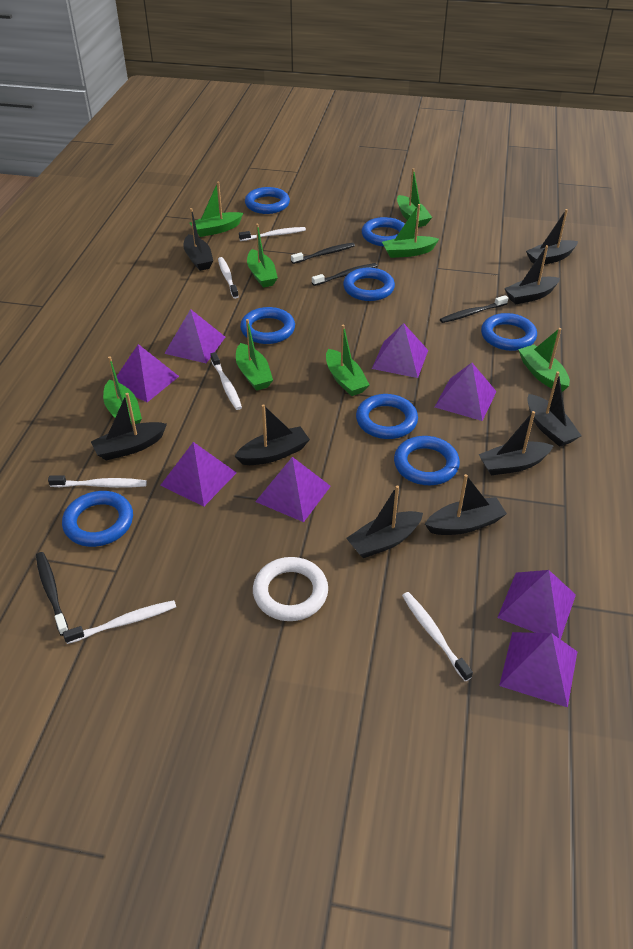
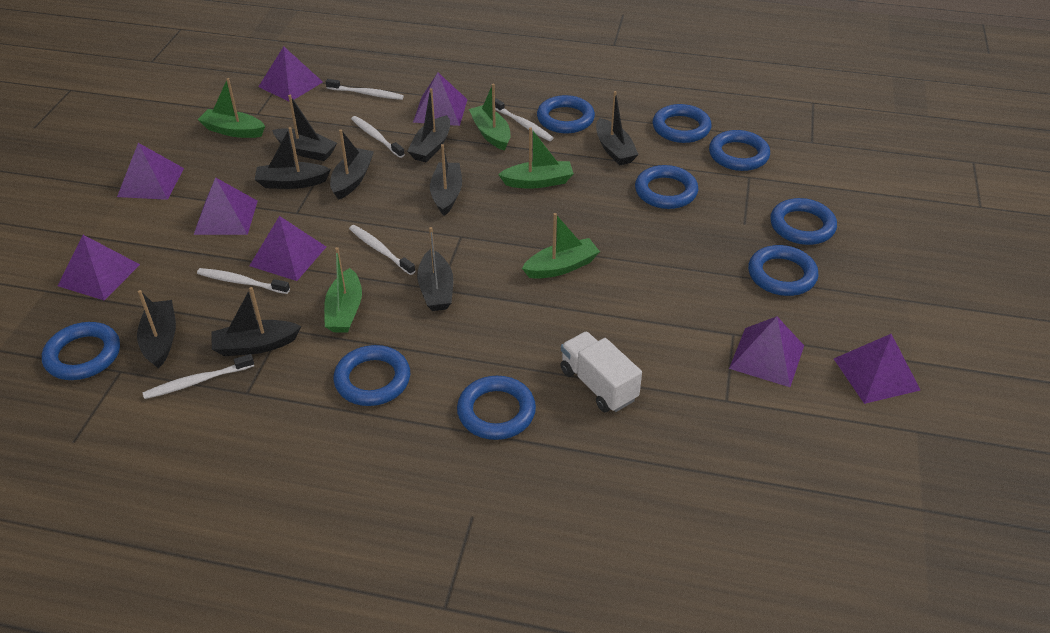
black toothbrush: 4 -> 0
blue ring: 8 -> 9
green boat: 8 -> 5
white ring: 1 -> 0
white truck: 0 -> 1

